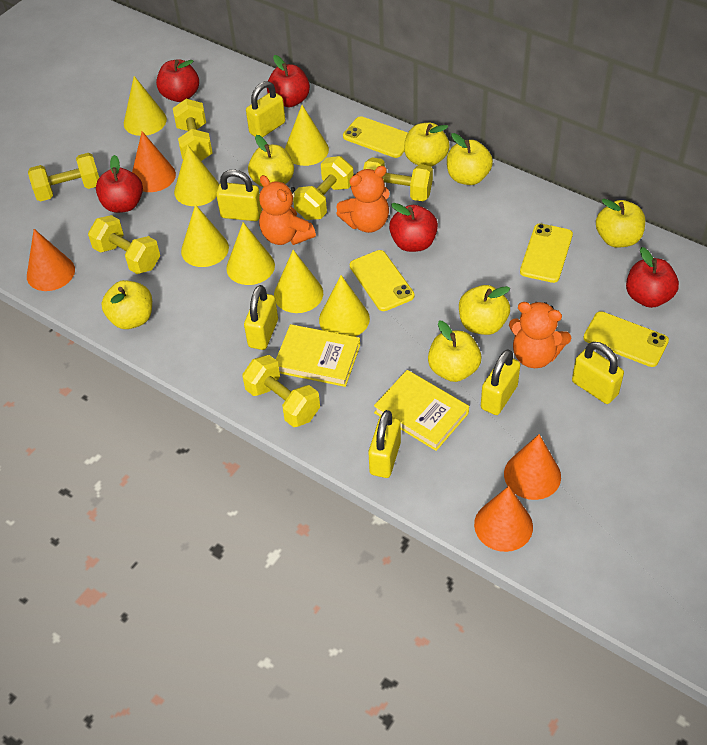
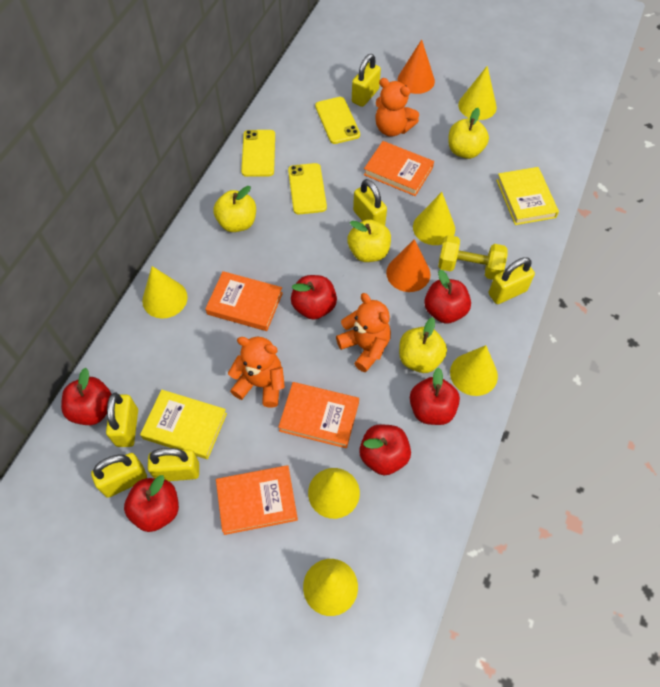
orange book: 0 -> 4
orange cone: 4 -> 2
red apple: 5 -> 6
yellow apple: 7 -> 4
yellow cone: 7 -> 6
yellow dumbbell: 6 -> 1
yellow phone: 4 -> 3

